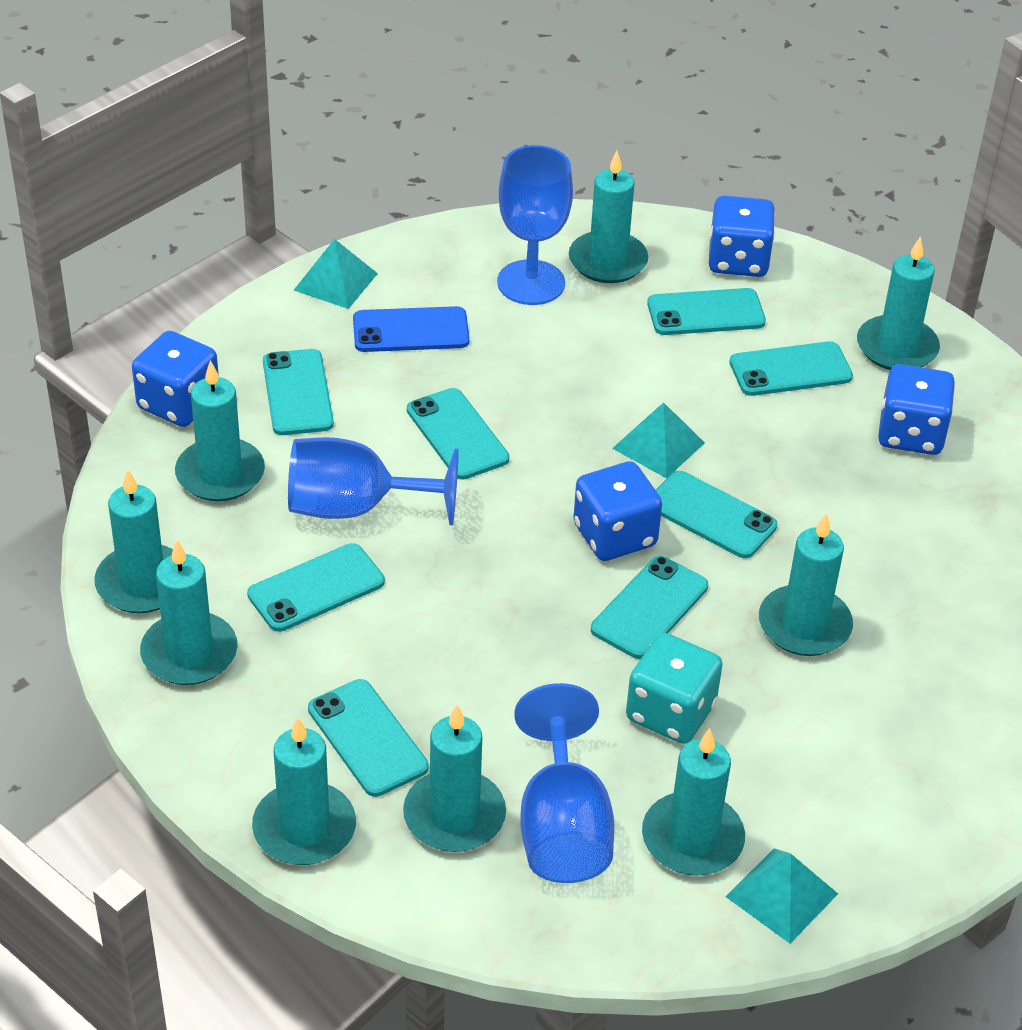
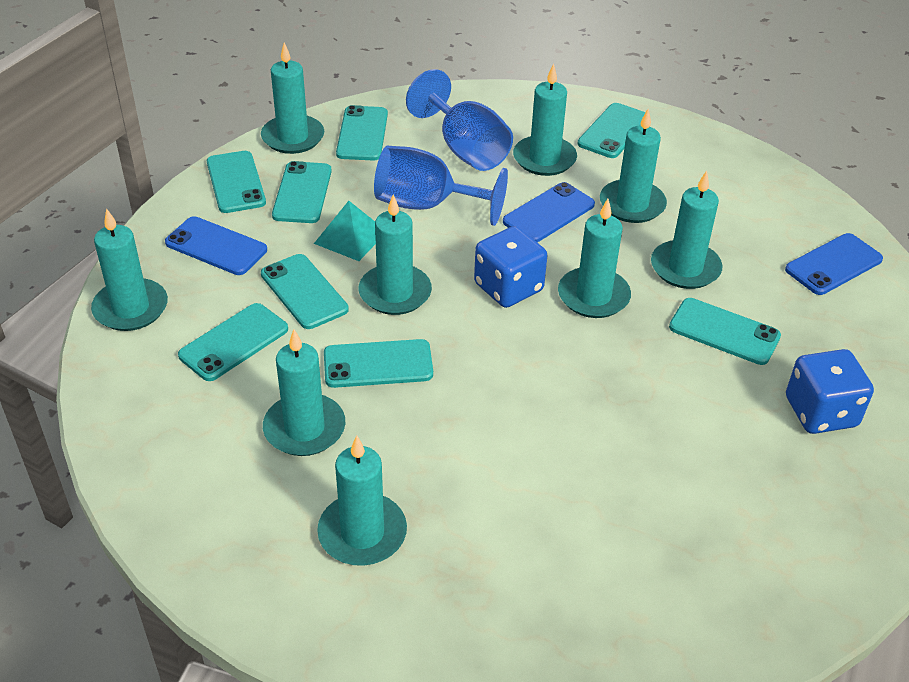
blue dice: 4 -> 2
blue goblet: 3 -> 2
blue phone: 1 -> 3
turquoise dice: 1 -> 0
turquoise pyramid: 3 -> 1

